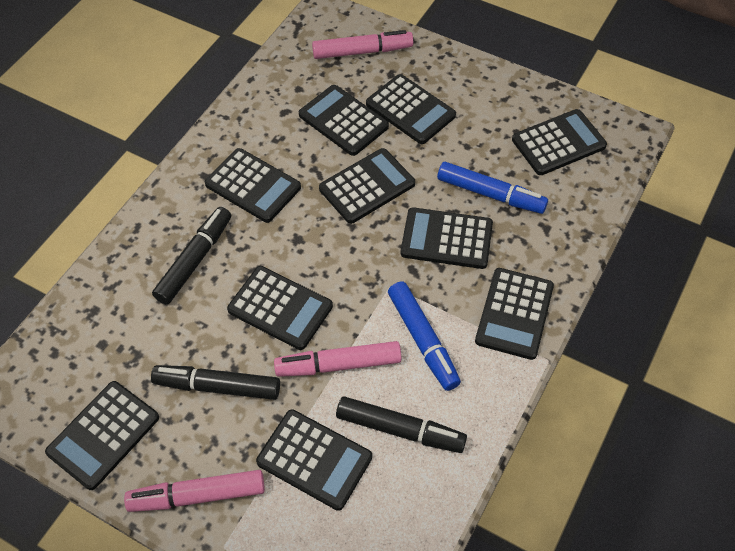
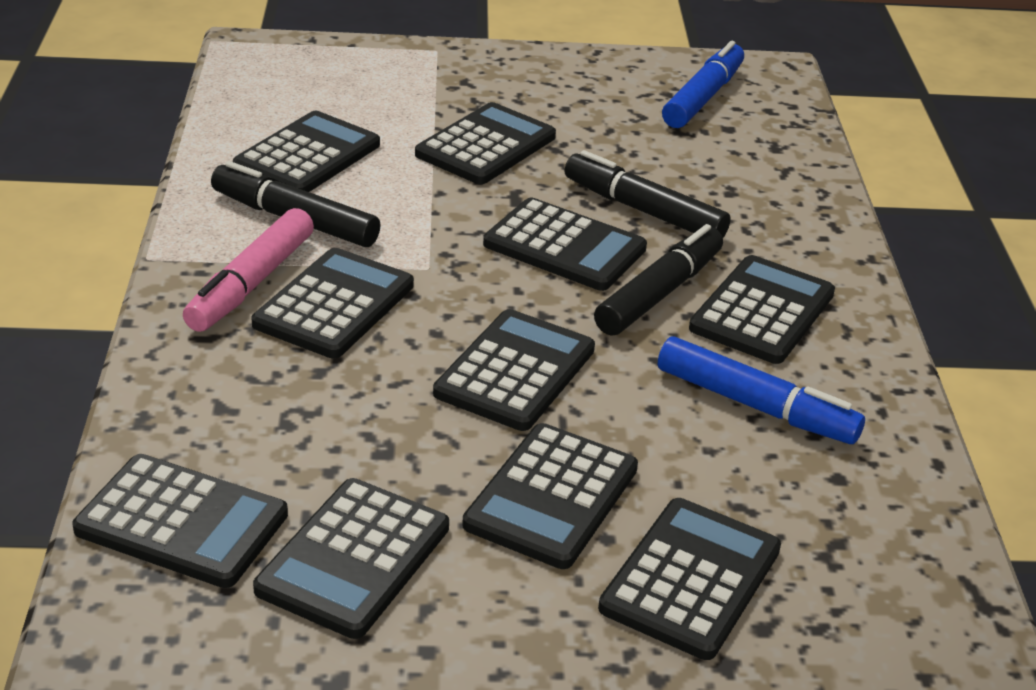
pink marker: 3 -> 1

